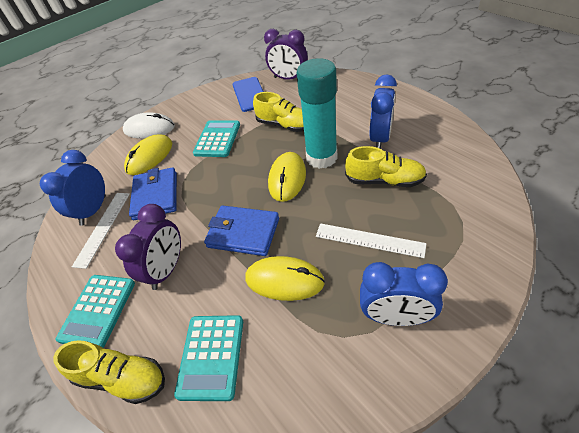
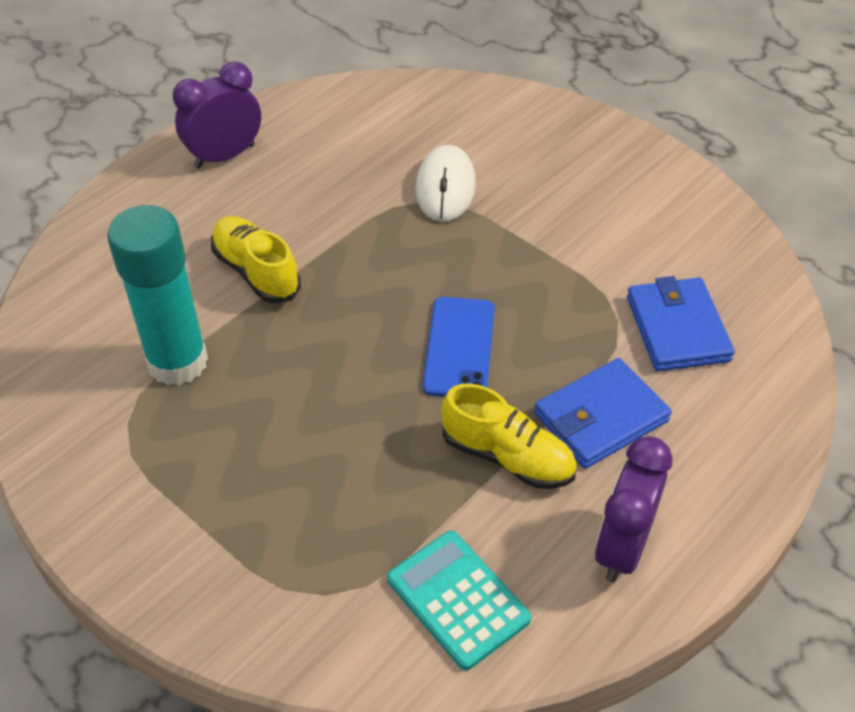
blue clock: 3 -> 0
turquoise calculator: 3 -> 1
white ruler: 2 -> 0
yellow mouse: 3 -> 0
yellow shoe: 3 -> 2

